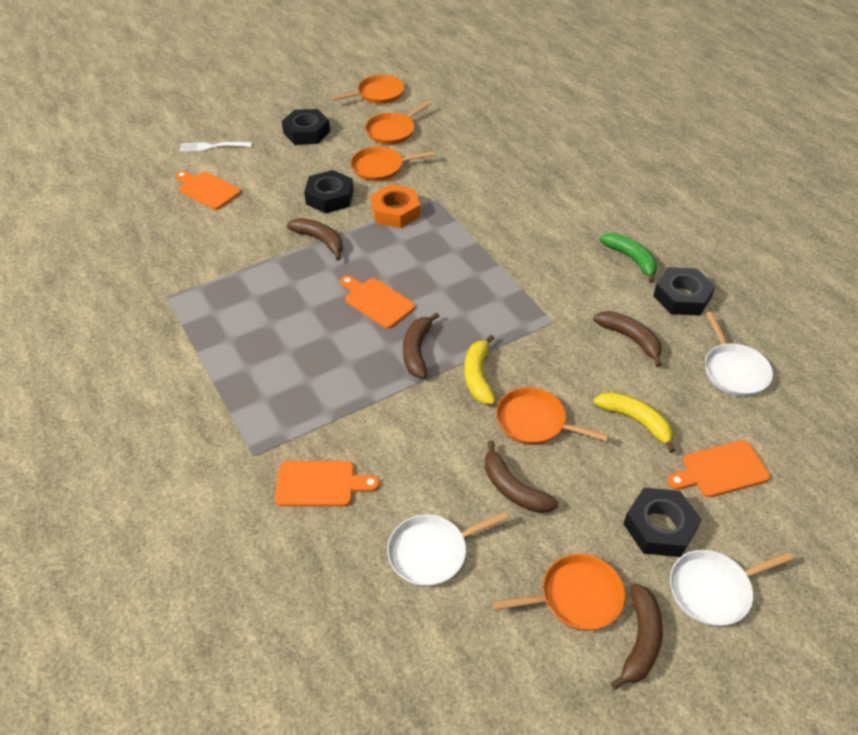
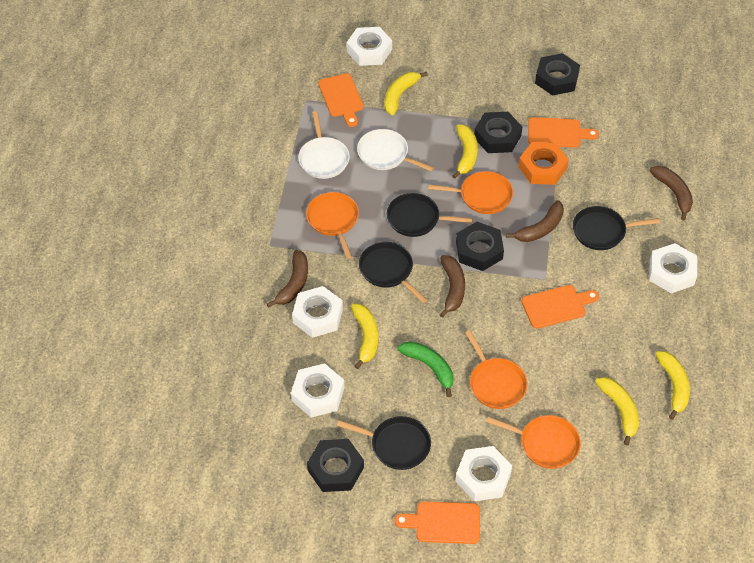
black pan: 0 -> 4
brown banana: 5 -> 4
orange pan: 5 -> 4
white fork: 1 -> 0
white nut: 0 -> 5
white pan: 3 -> 2
yellow banana: 2 -> 5

